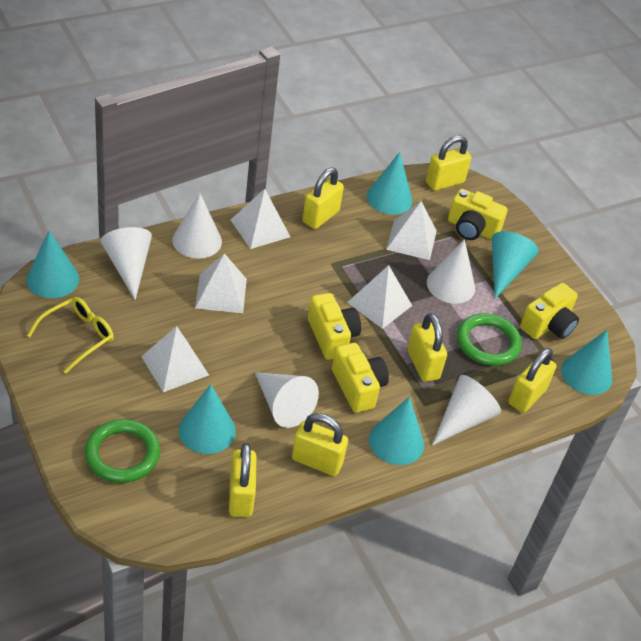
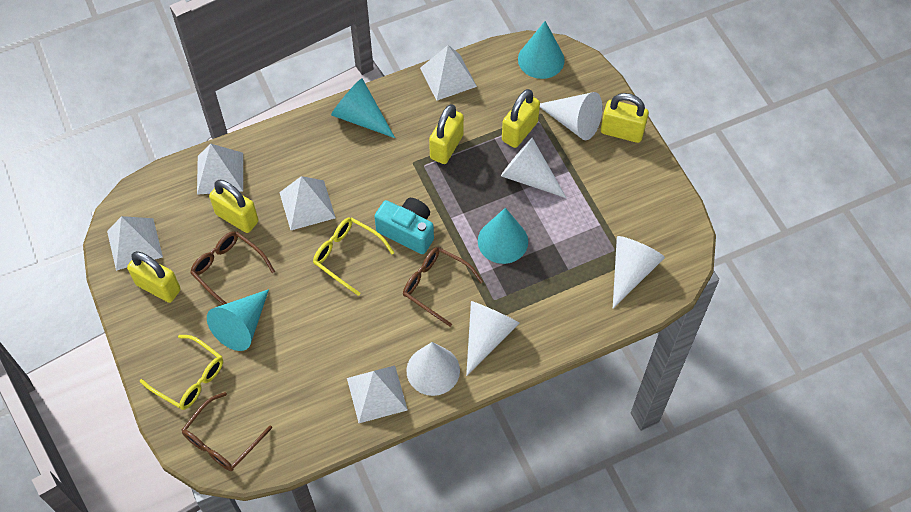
brown glasses: 0 -> 3
green ring: 2 -> 0
turquoise camera: 0 -> 1
turquoise cone: 6 -> 4
yellow camera: 4 -> 0
yellow glasses: 1 -> 2
yellow padlock: 6 -> 5

